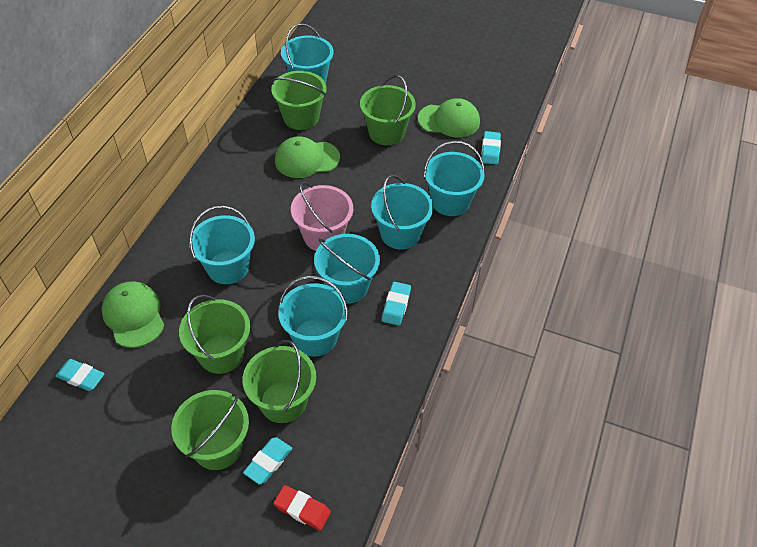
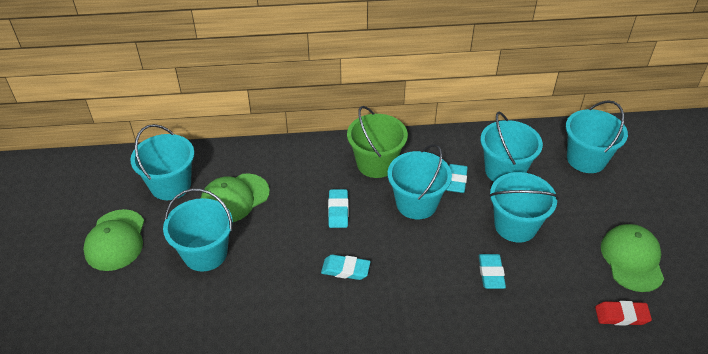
green bucket: 5 -> 1
pink bucket: 1 -> 0

